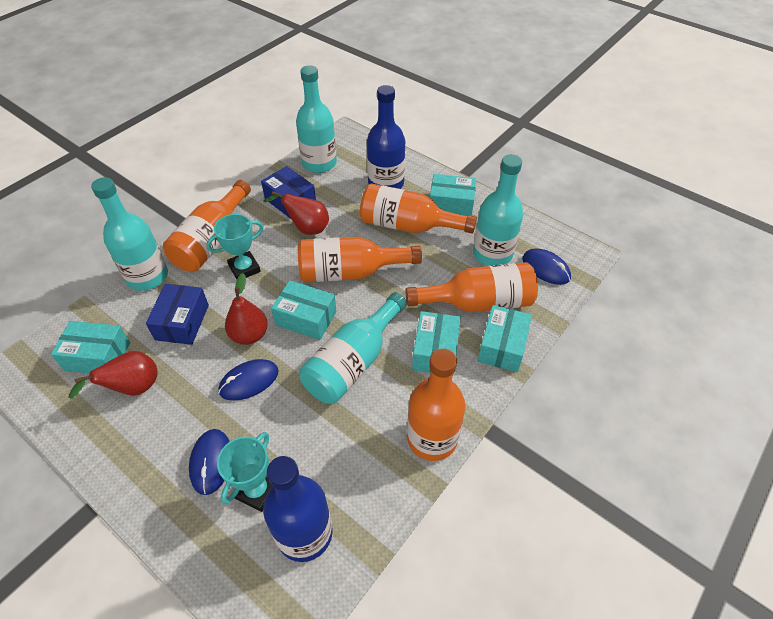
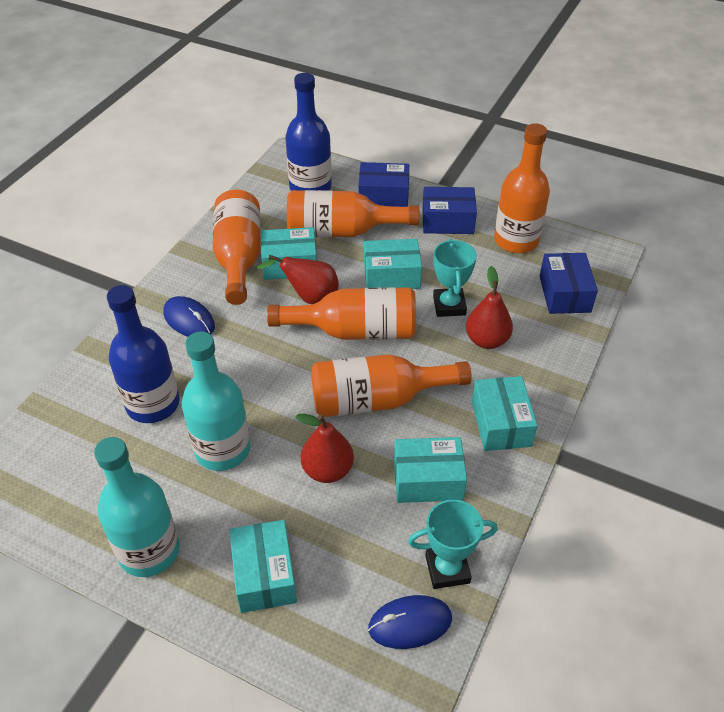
blue box: 2 -> 3
blue mouse: 3 -> 2
turquoise bottle: 4 -> 2

